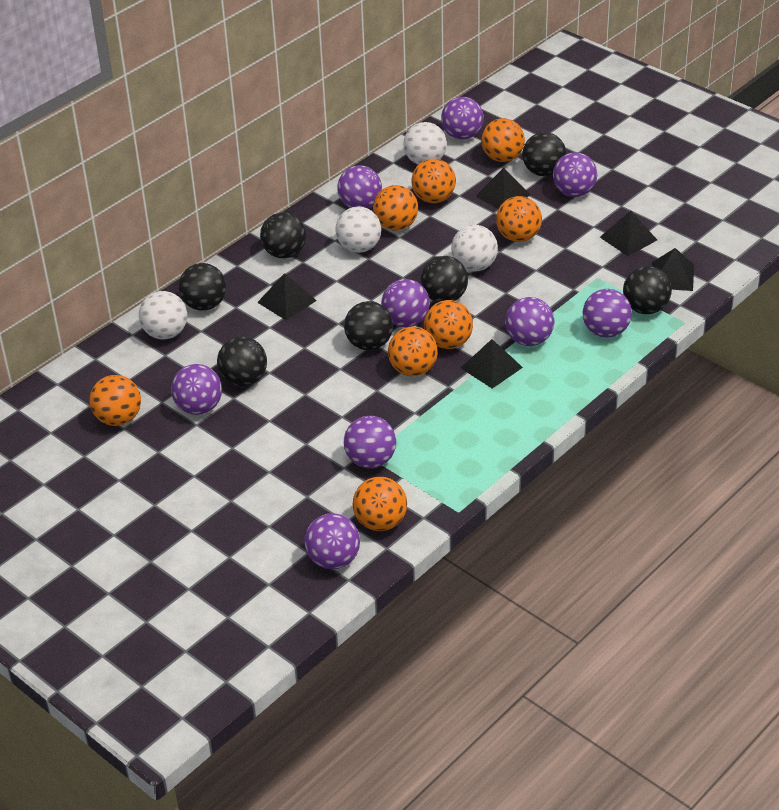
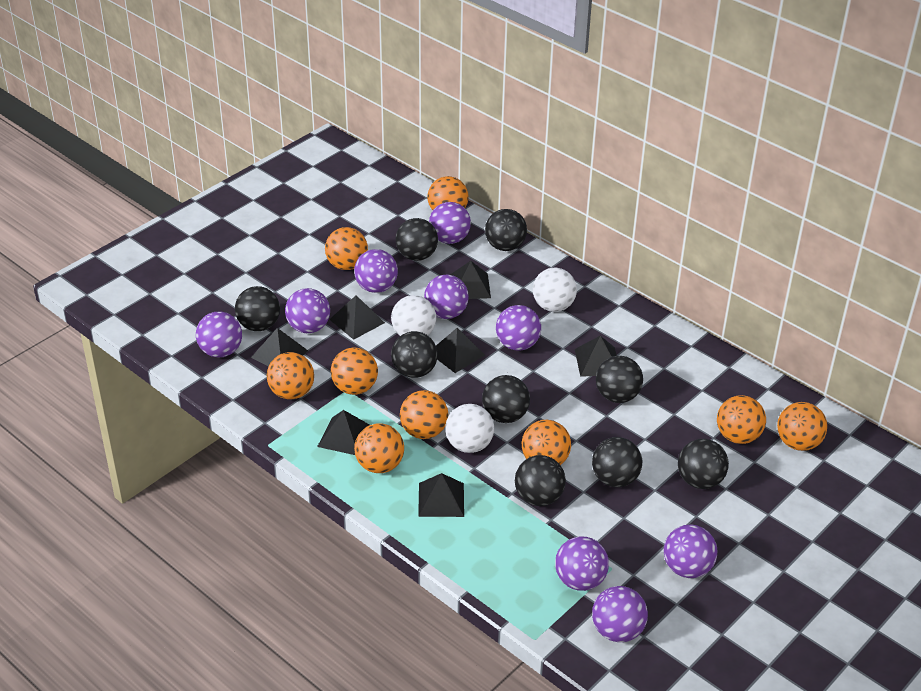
black ball: 7 -> 9
black pyramid: 5 -> 7
orange ball: 8 -> 9
white ball: 4 -> 3

